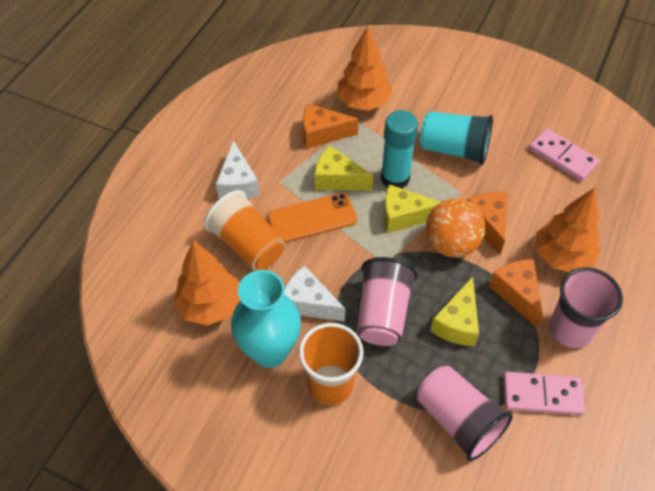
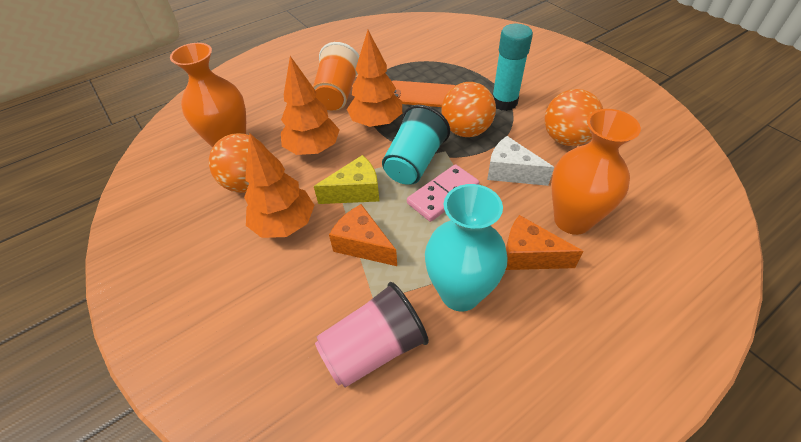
orange ball: 1 -> 3
orange cheese: 3 -> 2
orange cup: 2 -> 1
orange vase: 0 -> 2
pink cup: 3 -> 1
pink domino: 2 -> 1
white cheese: 2 -> 1
yellow cheese: 3 -> 1

